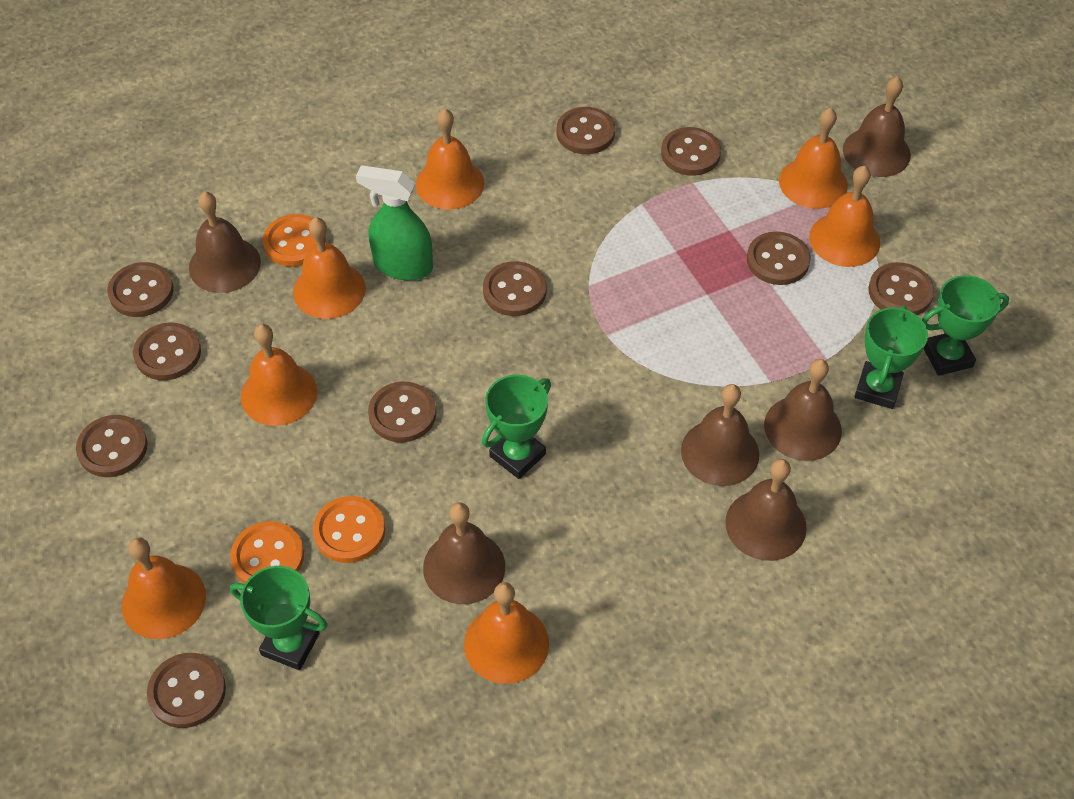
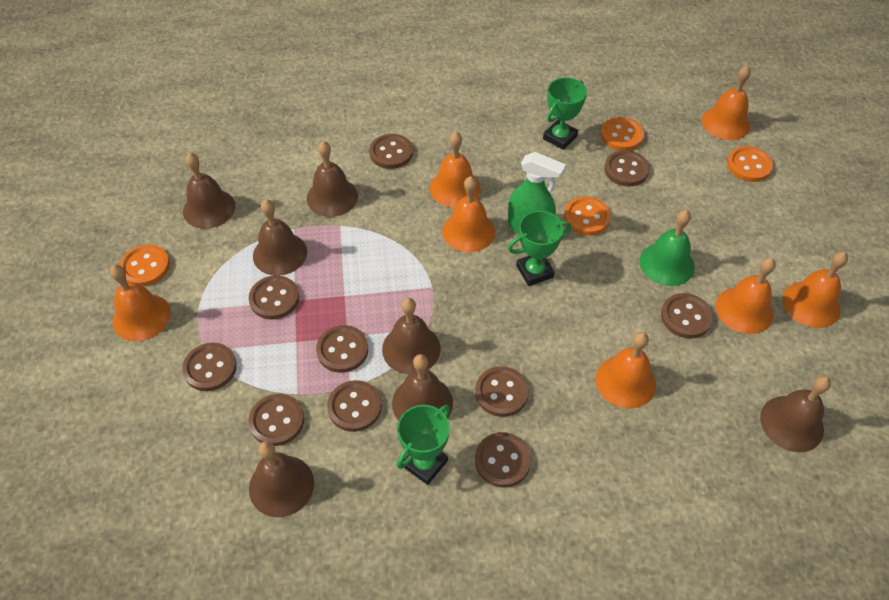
brown bell: 6 -> 7
green bell: 0 -> 1
green trophy: 4 -> 3
orange button: 3 -> 4

